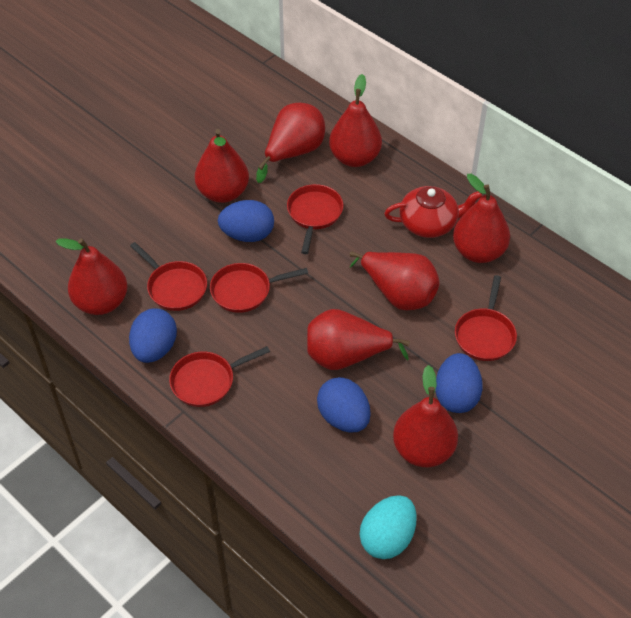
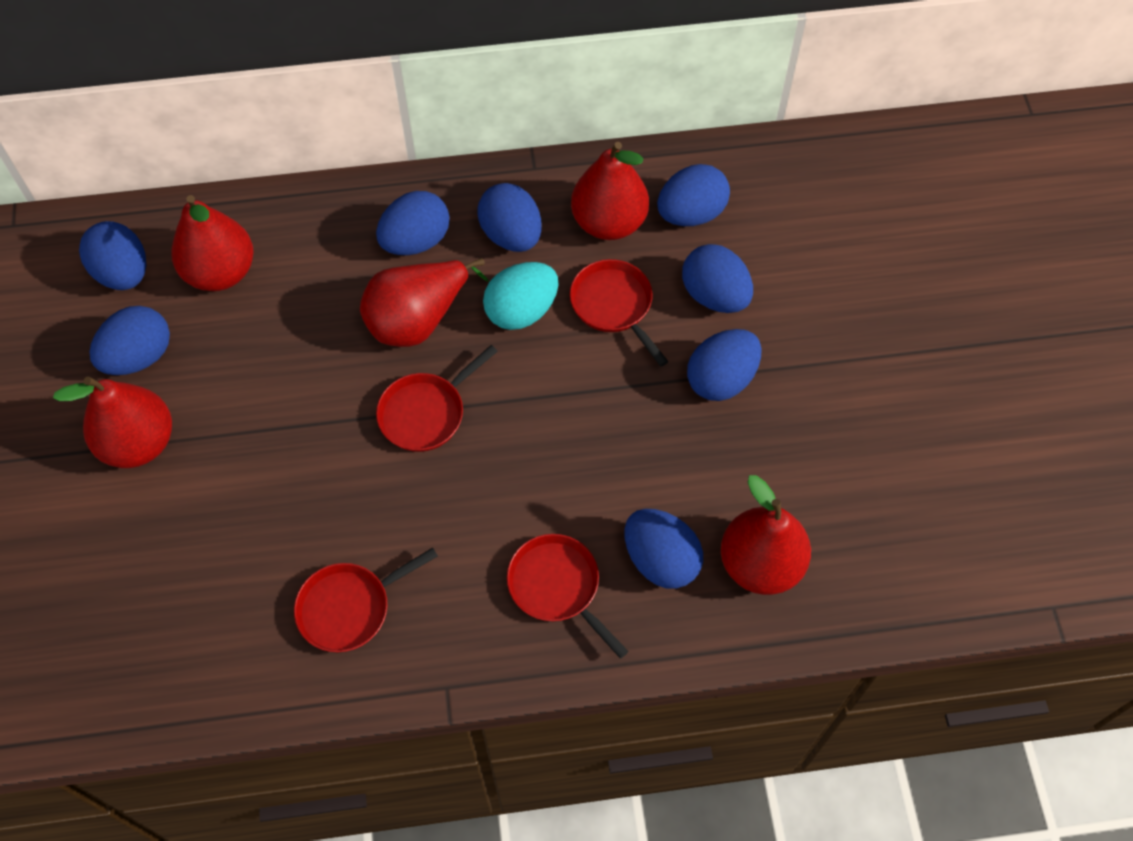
blue egg: 4 -> 8
red pan: 5 -> 4
red pear: 8 -> 5
red teapot: 1 -> 0

